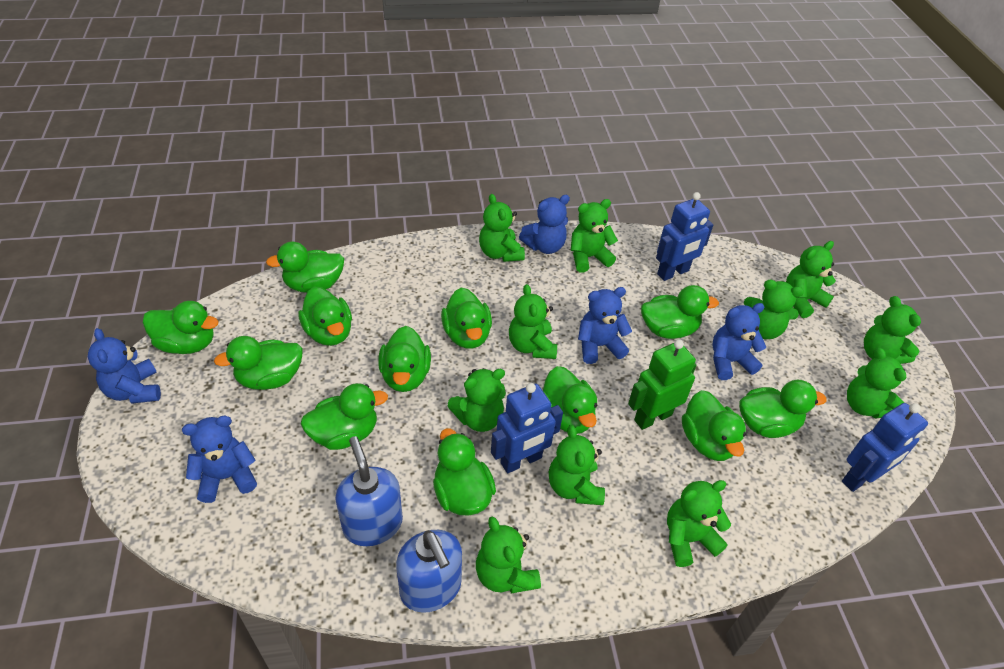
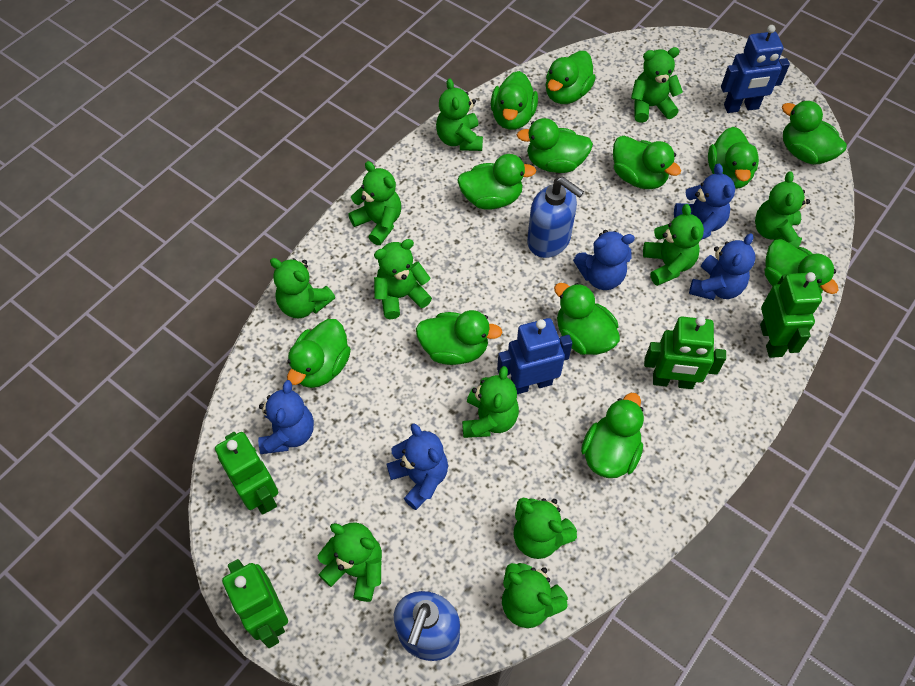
blue robot: 3 -> 2
green robot: 1 -> 4

